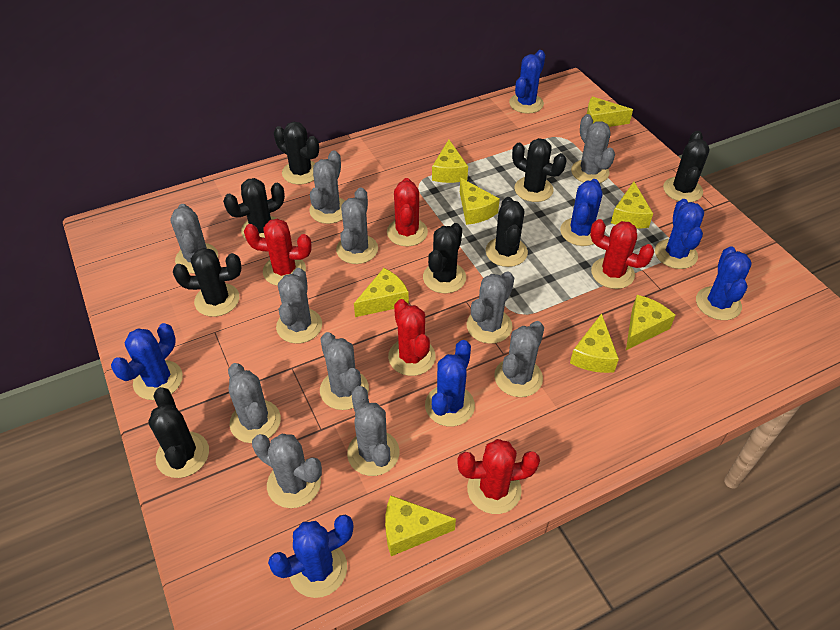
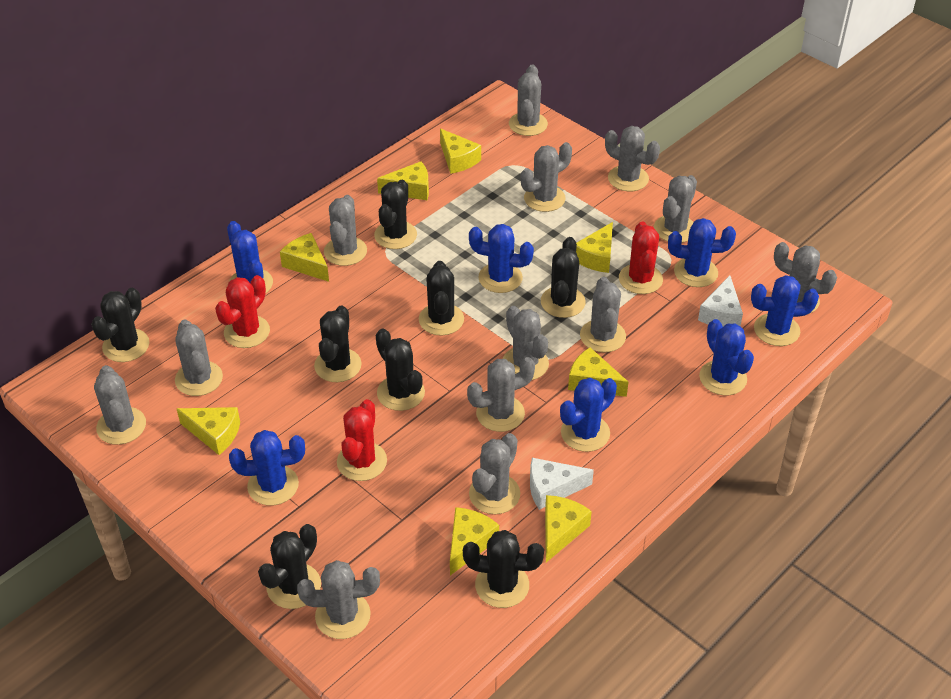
grey cactus: 11 -> 13
red cactus: 5 -> 3
white cheese: 0 -> 2

